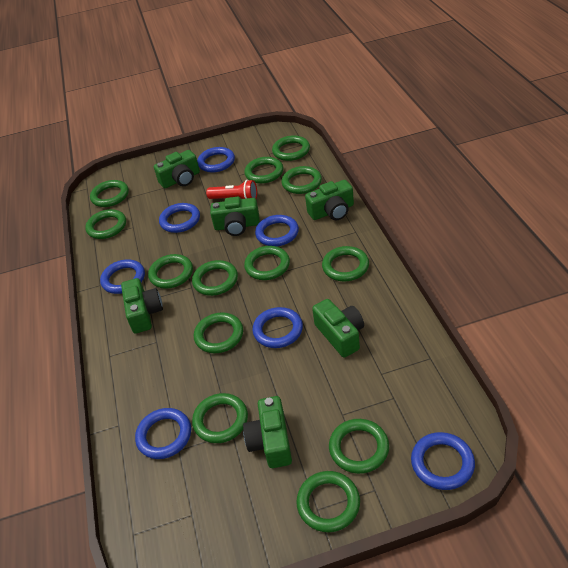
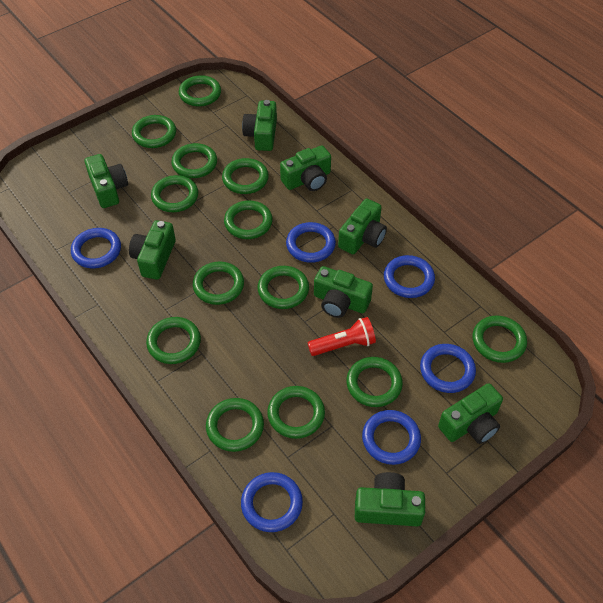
blue ring: 7 -> 6
green camera: 6 -> 8

